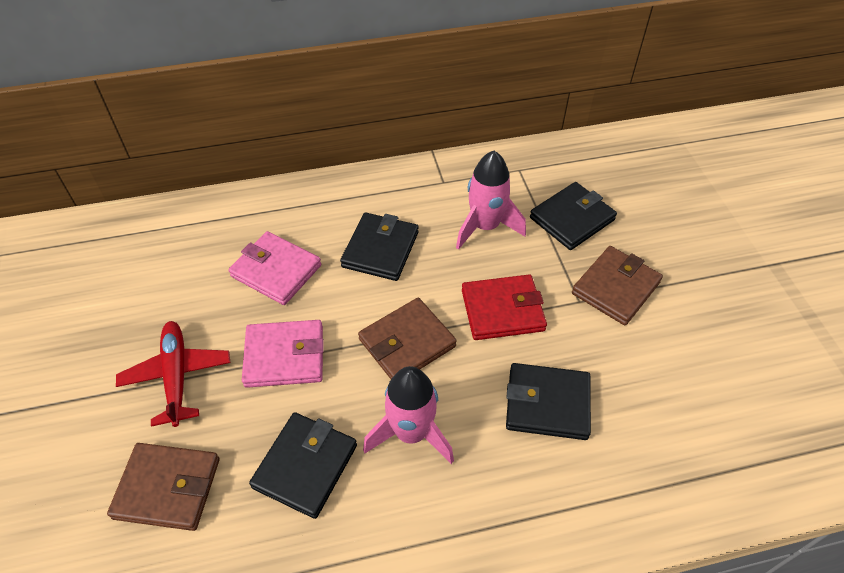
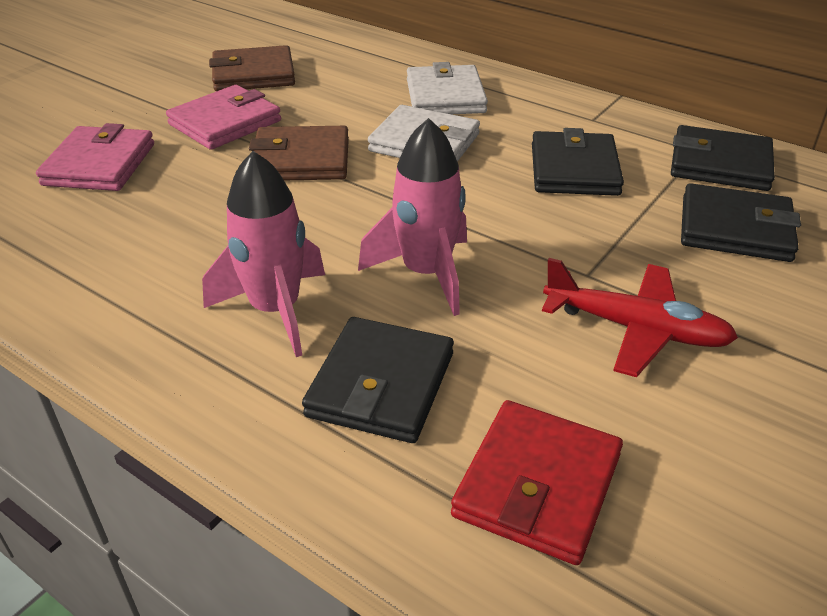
brown wallet: 3 -> 2
white wallet: 0 -> 2

